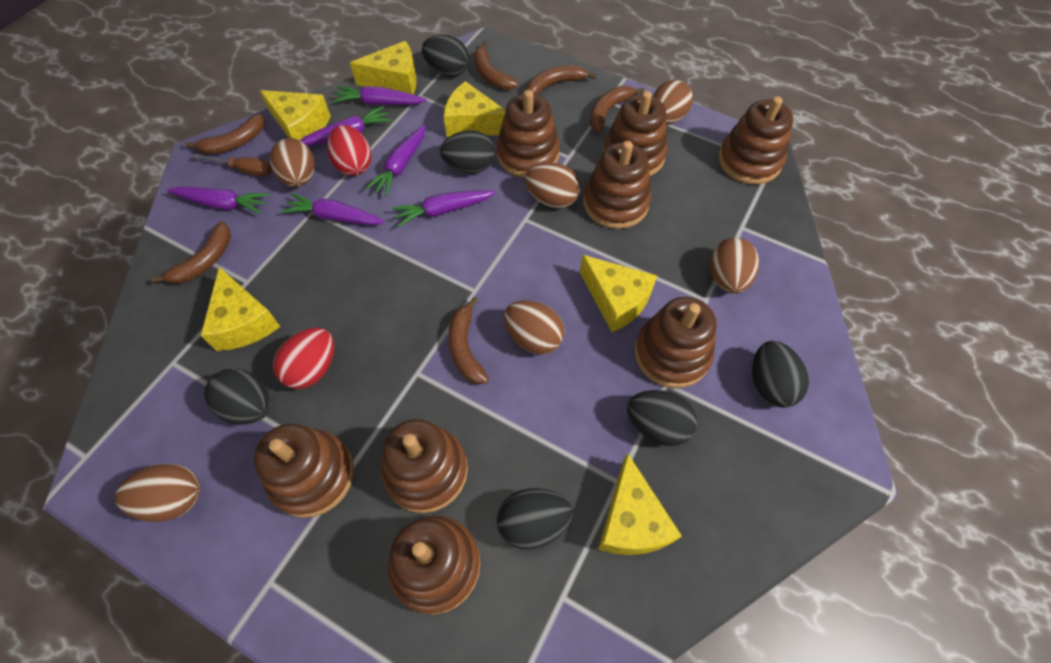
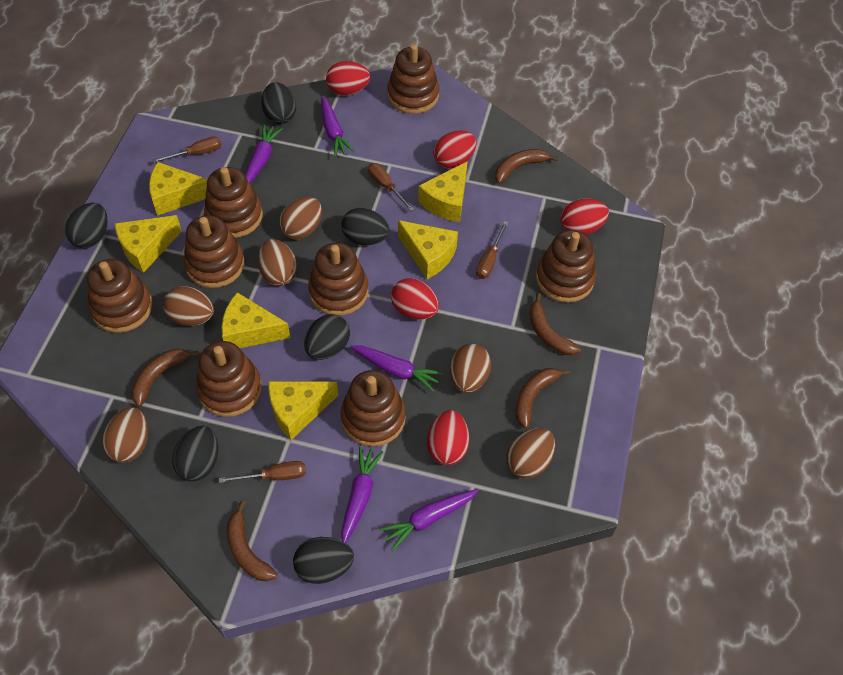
brown banana: 6 -> 5
brown screwdriver: 1 -> 4
purple carrot: 6 -> 5
red egg: 2 -> 5

